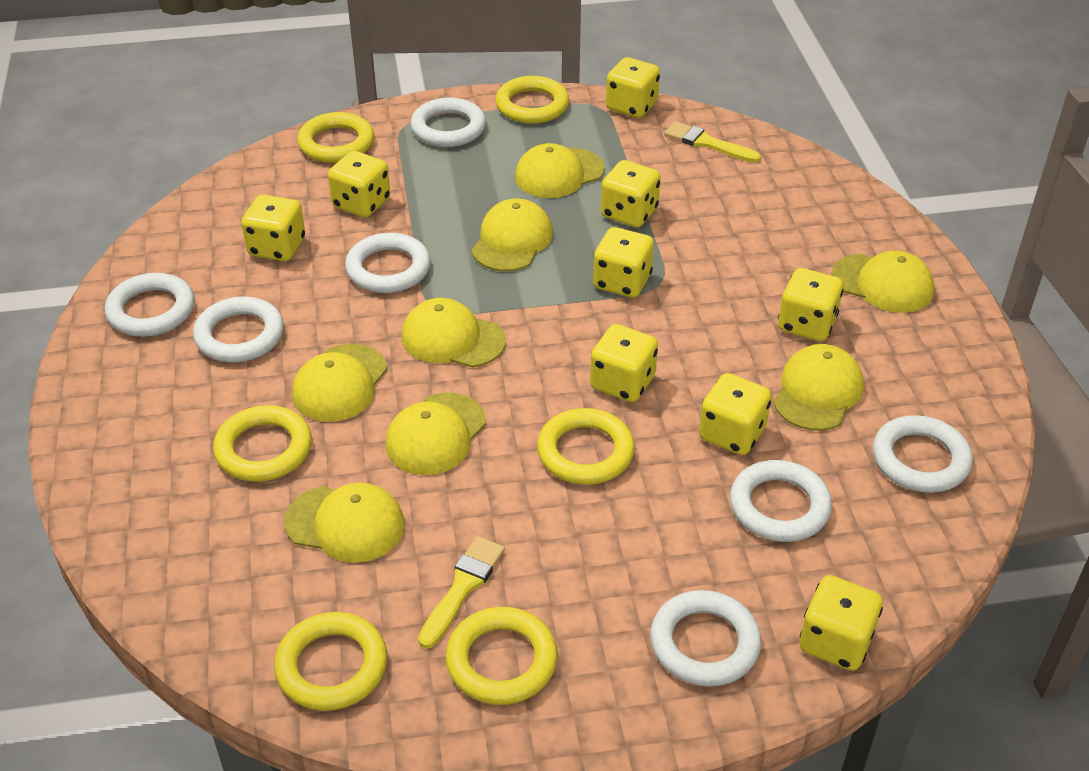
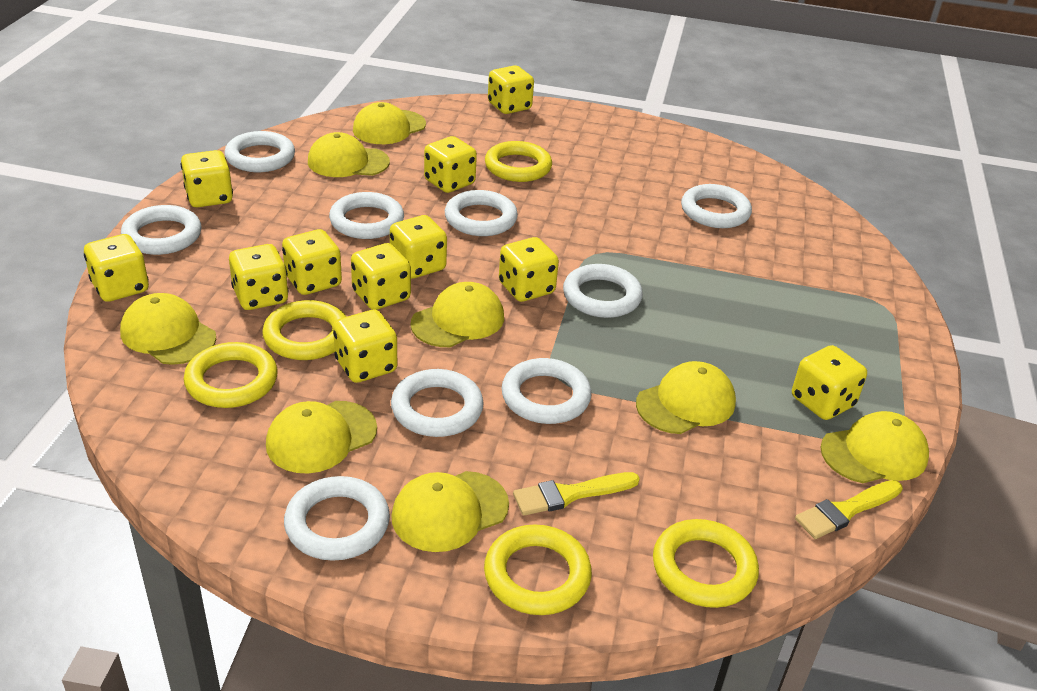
white ring: 7 -> 9
yellow dice: 9 -> 11
yellow ring: 6 -> 5

